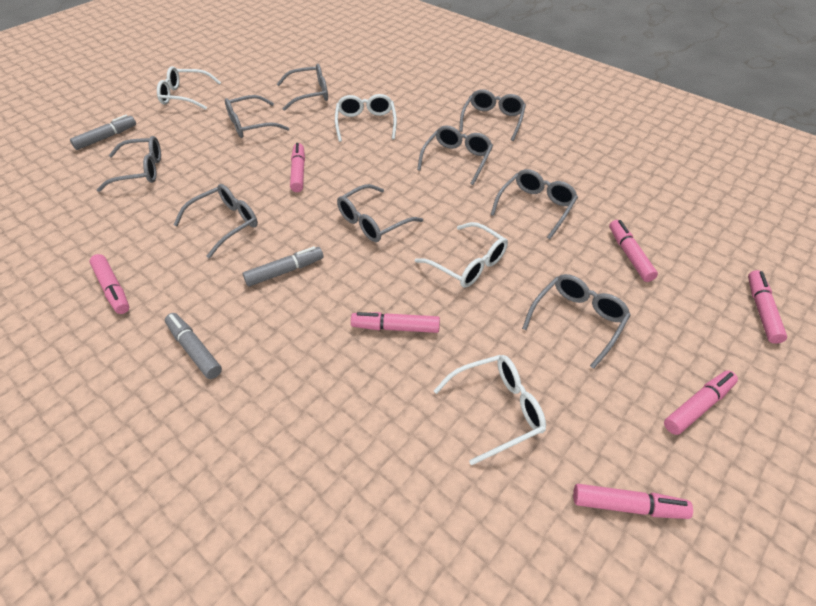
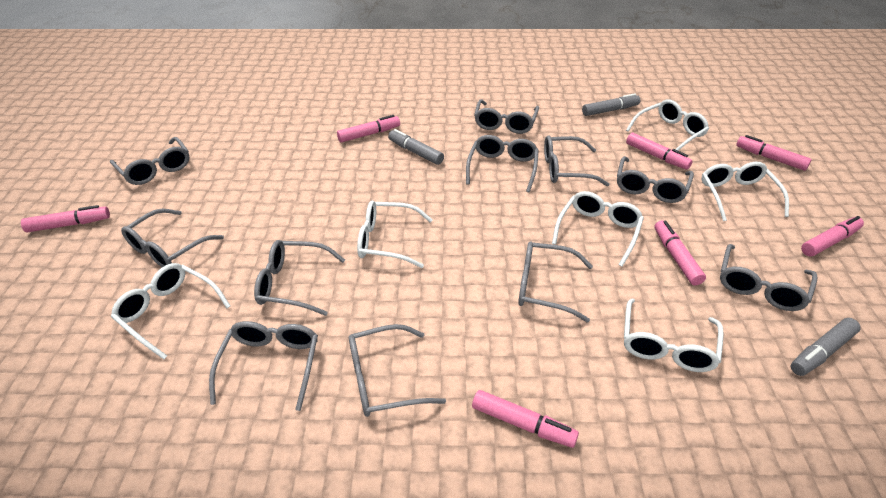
grey glasses: 9 -> 11
white glasses: 4 -> 6

